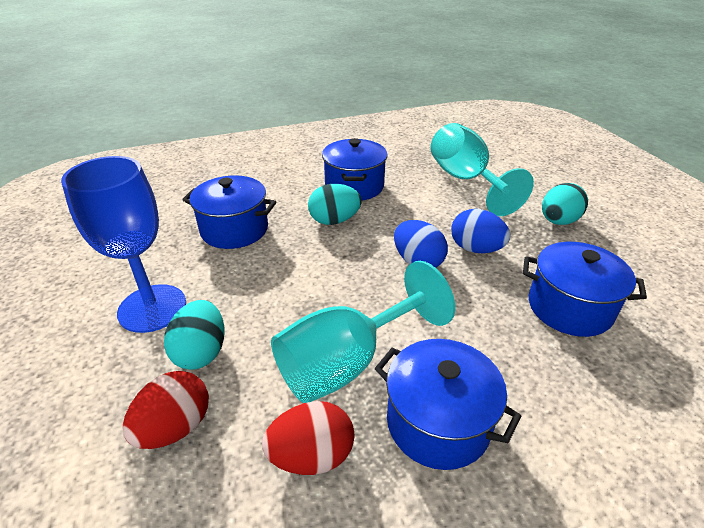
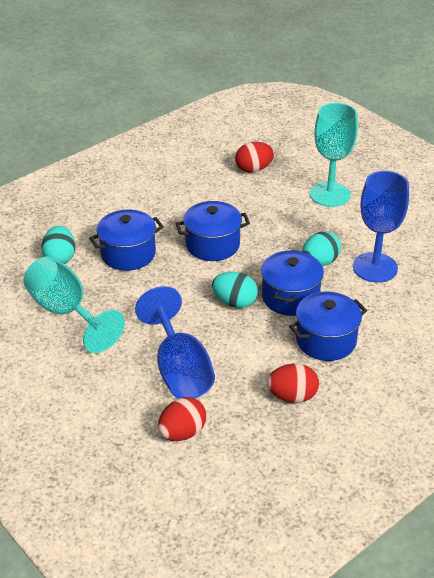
blue egg: 2 -> 0
blue goblet: 1 -> 2
red egg: 2 -> 3

